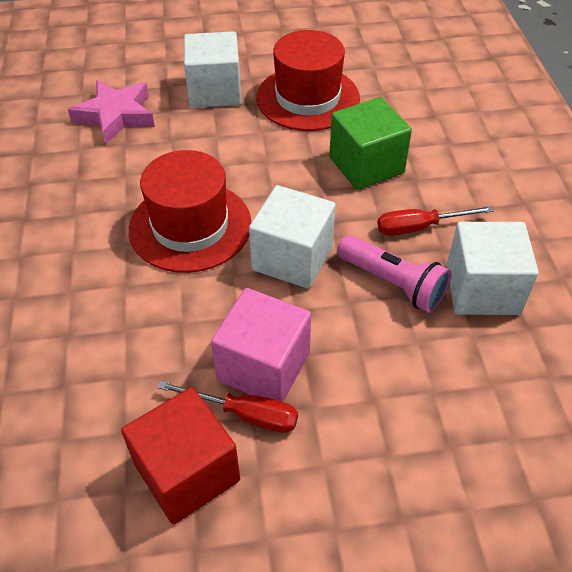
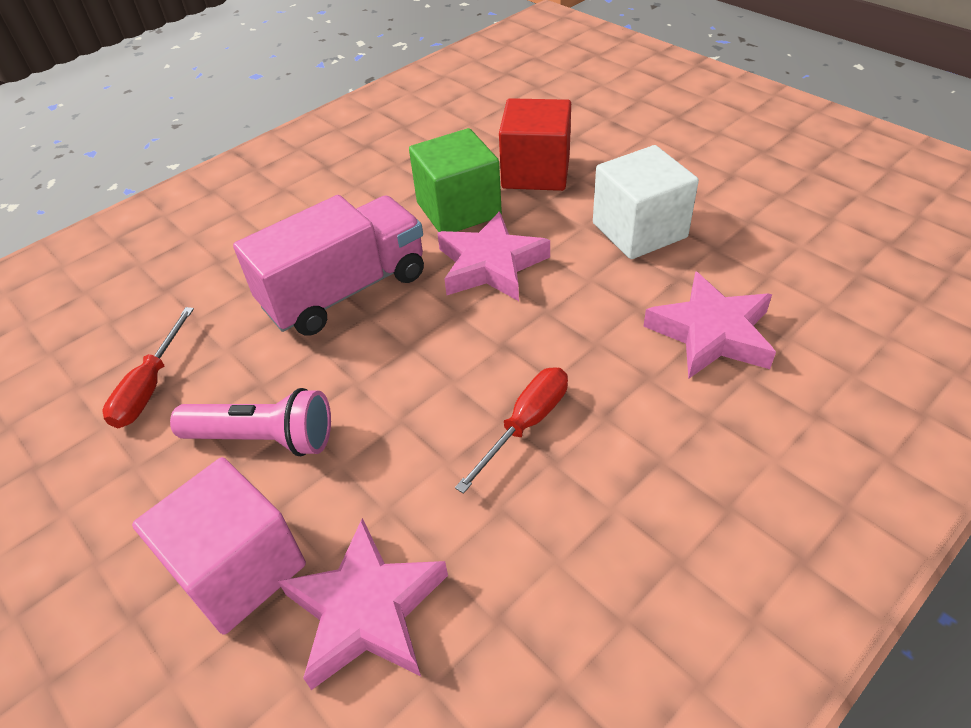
pink star: 1 -> 3
pink truck: 0 -> 1
red hat: 2 -> 0
white cube: 3 -> 1

